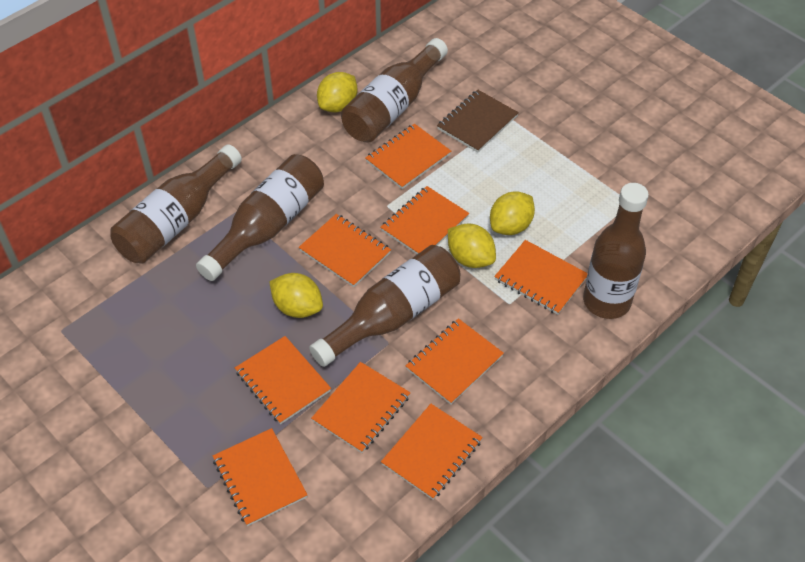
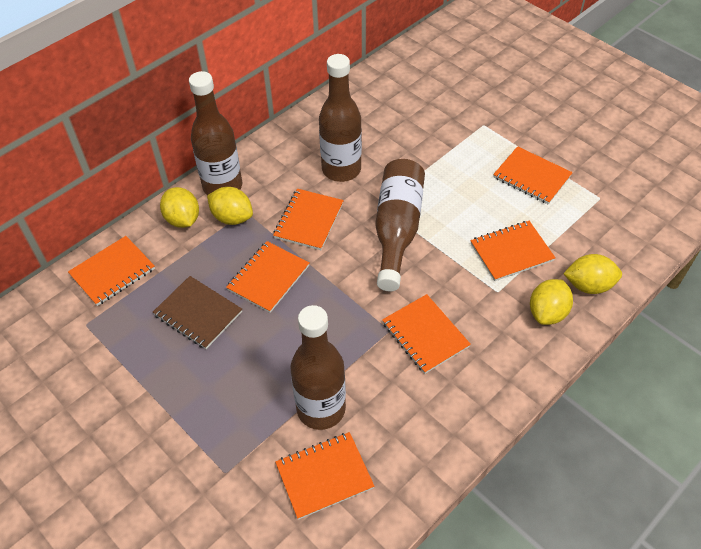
brown bottle: 5 -> 4
orange notebook: 9 -> 7

